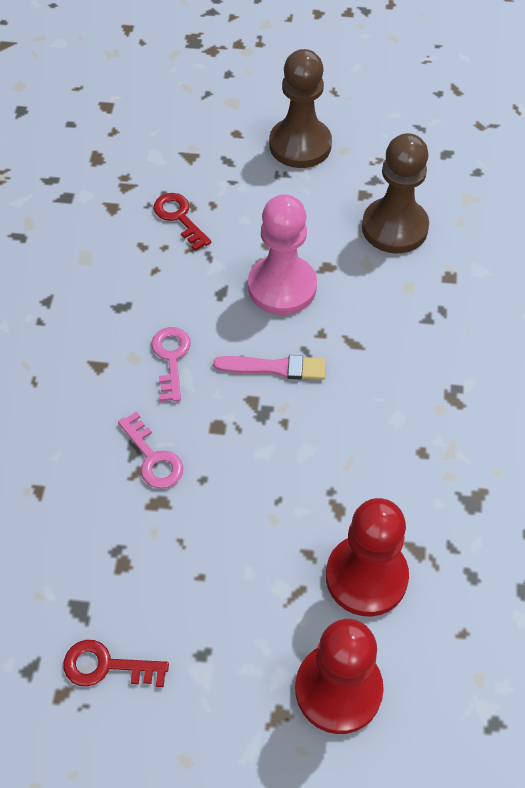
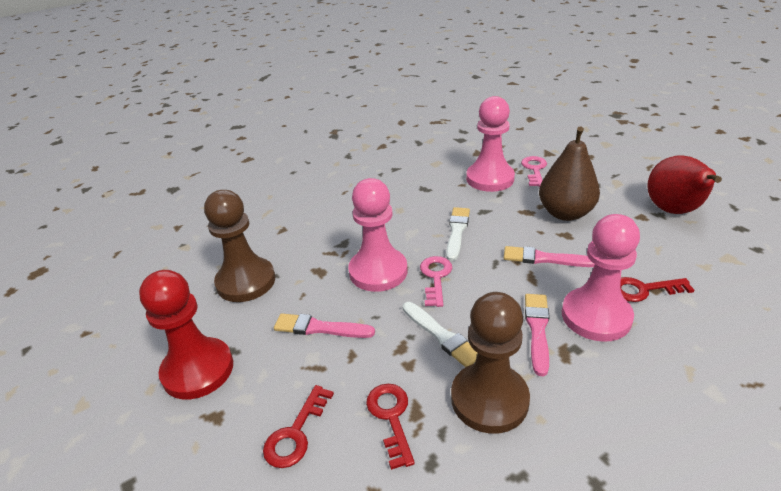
brown pear: 0 -> 1
pink brush: 1 -> 3
pink pawn: 1 -> 3
red key: 2 -> 3
red pawn: 2 -> 1
red pear: 0 -> 1
white brush: 0 -> 2

